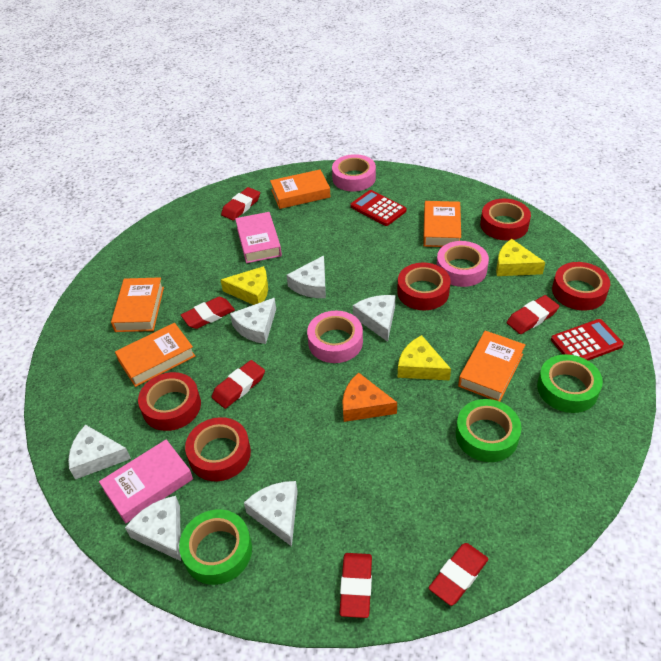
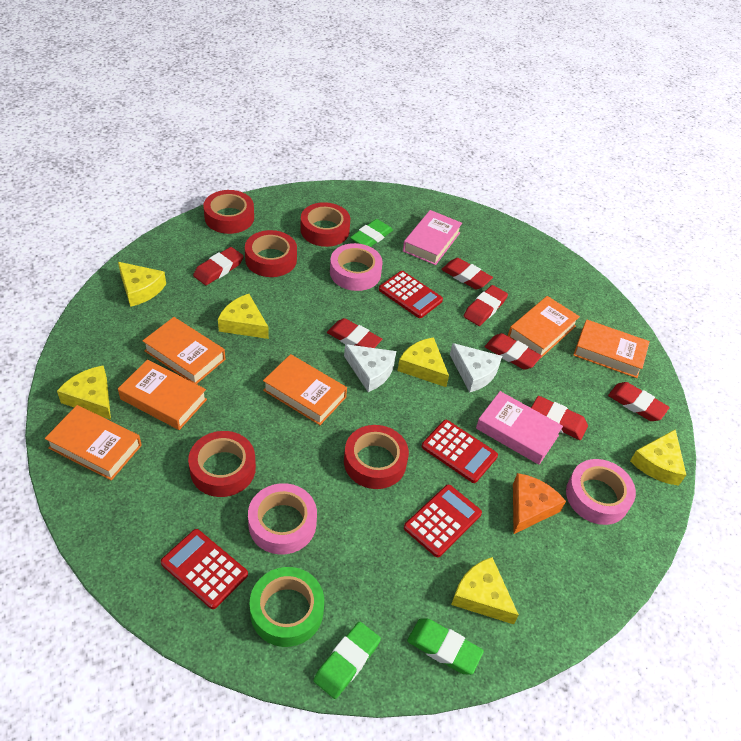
green eraser: 0 -> 3
green tape: 3 -> 1
orange book: 5 -> 6
red calculator: 2 -> 4
red eraser: 6 -> 7
white cheese: 6 -> 2
yellow cheese: 3 -> 6

